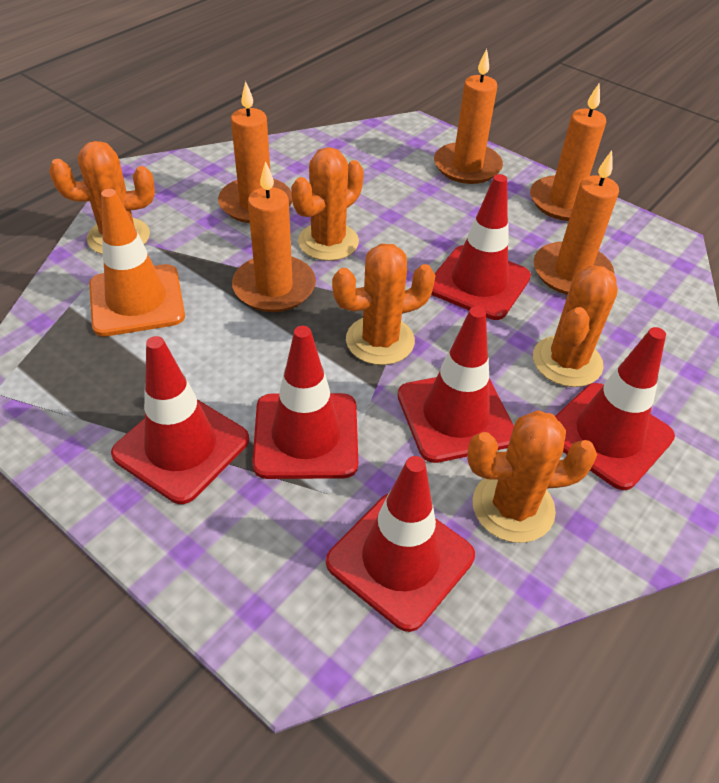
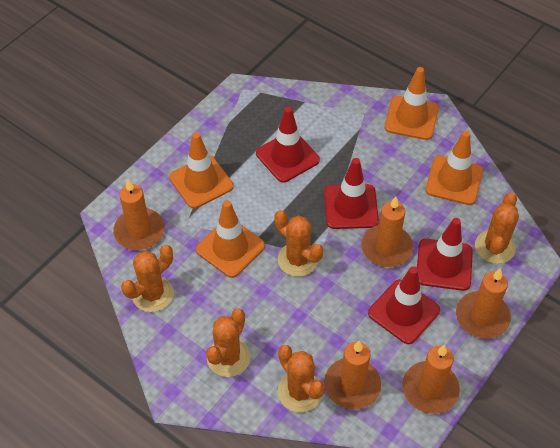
orange traffic cone: 1 -> 4
red traffic cone: 6 -> 4

